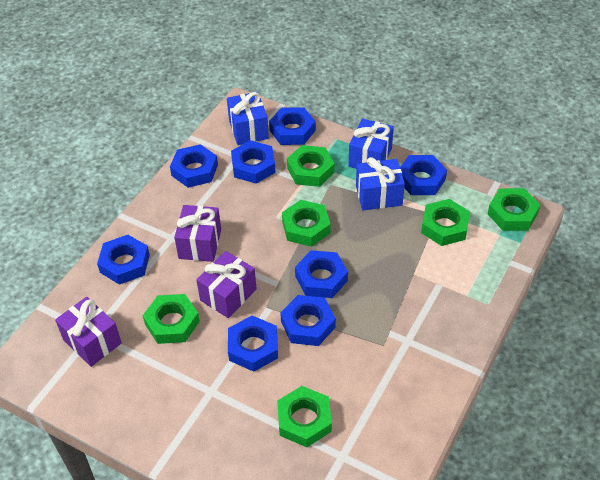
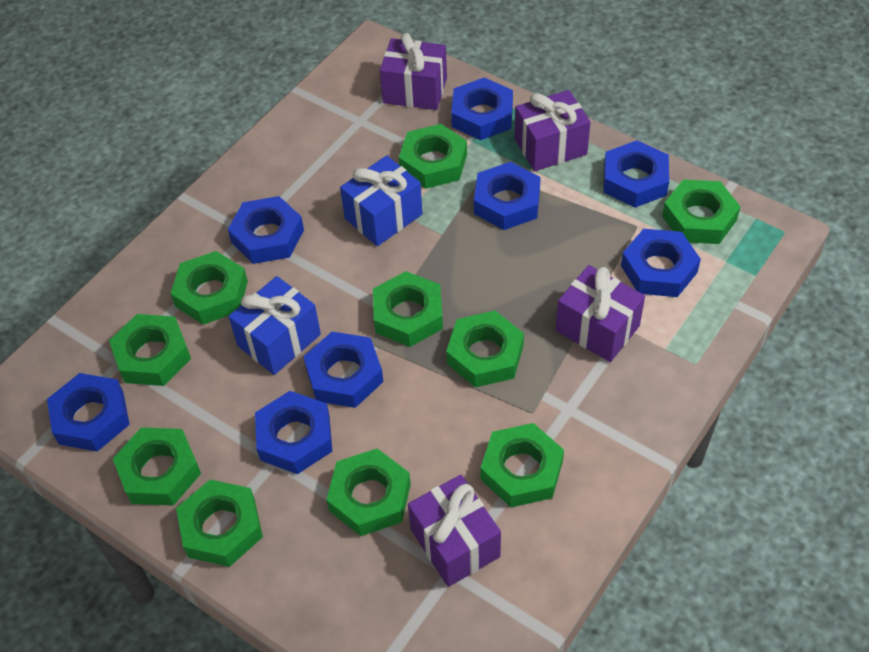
blue gift: 3 -> 2
green nut: 6 -> 10
purple gift: 3 -> 4

